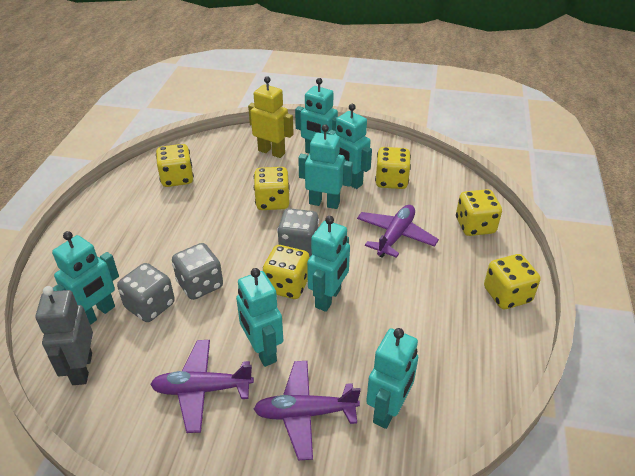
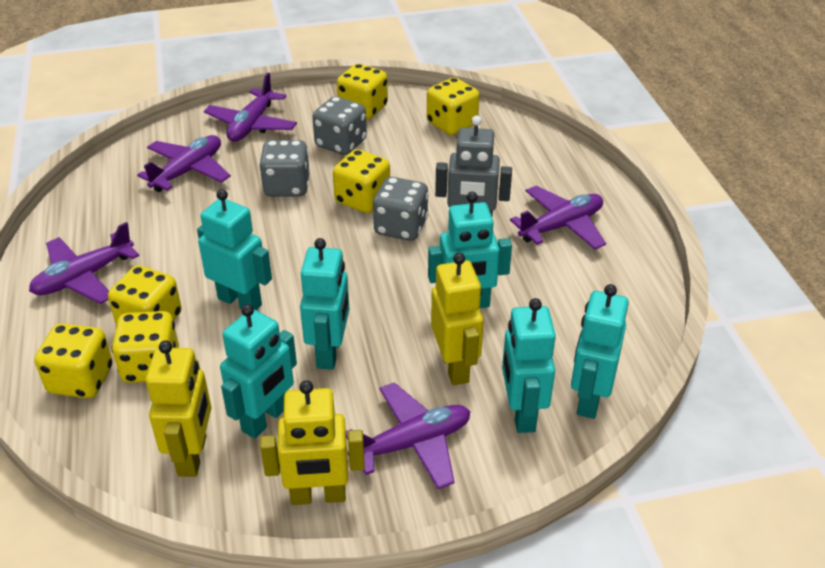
purple plane: 3 -> 5
turquoise robot: 7 -> 6
yellow robot: 1 -> 3

